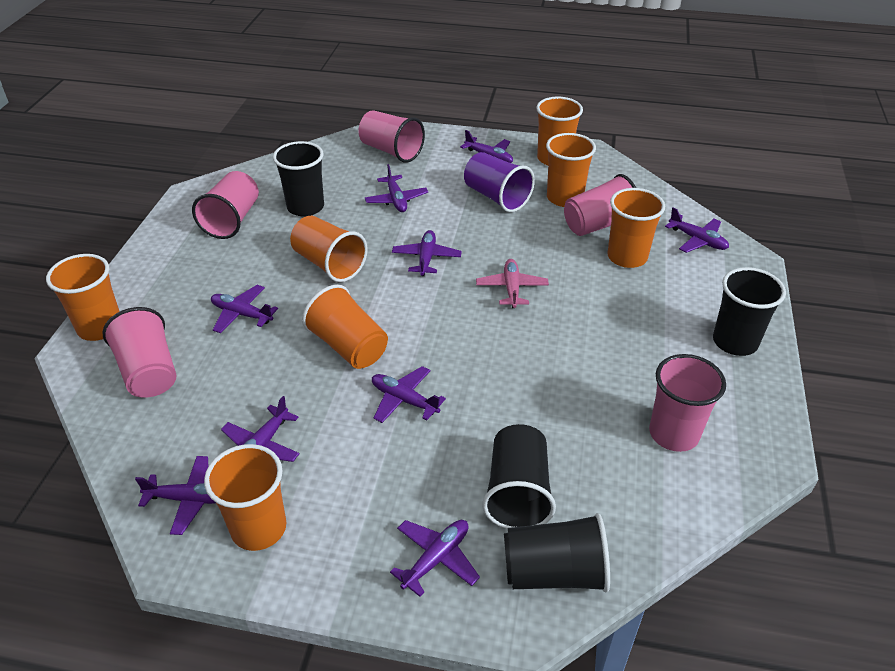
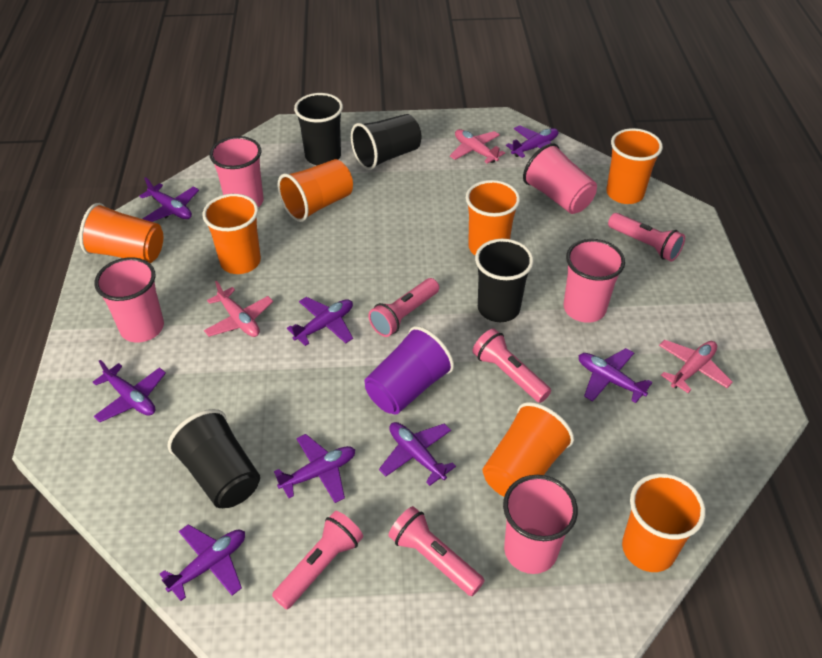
pink flashlight: 0 -> 5
pink plane: 1 -> 3
purple plane: 9 -> 8

